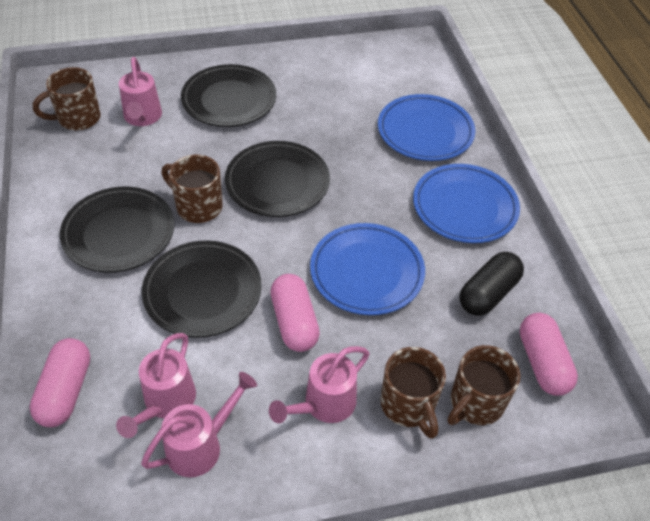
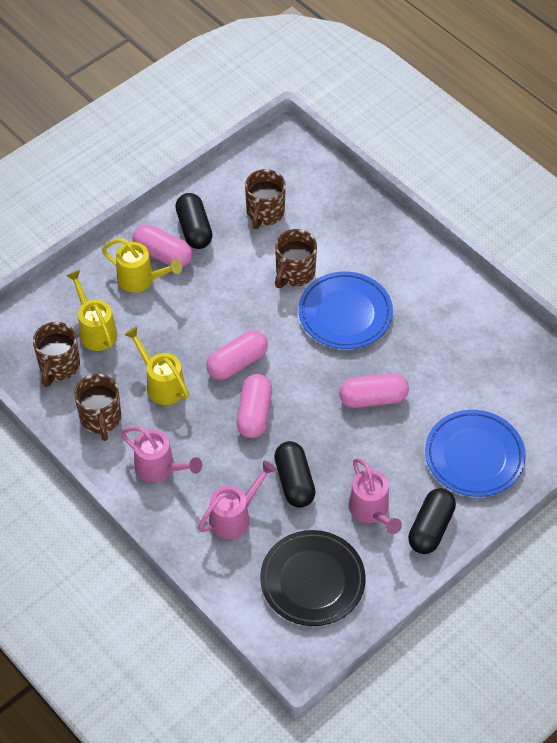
black capsule: 1 -> 3
black plate: 4 -> 1
blue plate: 3 -> 2
pink capsule: 3 -> 4
pink watering can: 4 -> 3
yellow watering can: 0 -> 3

